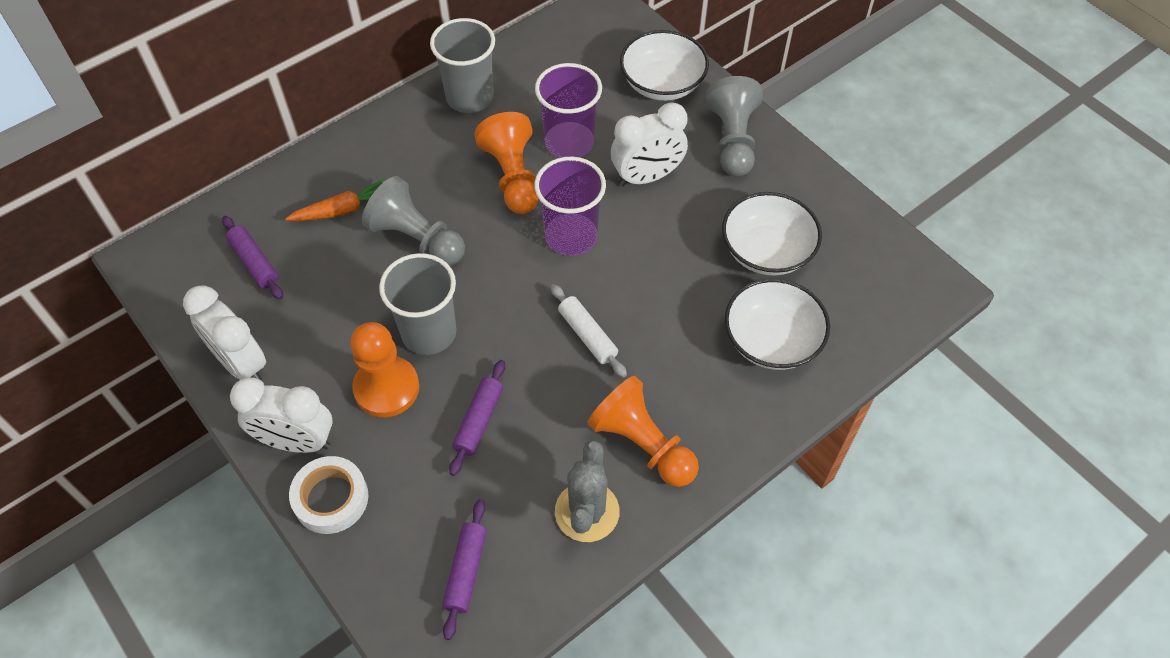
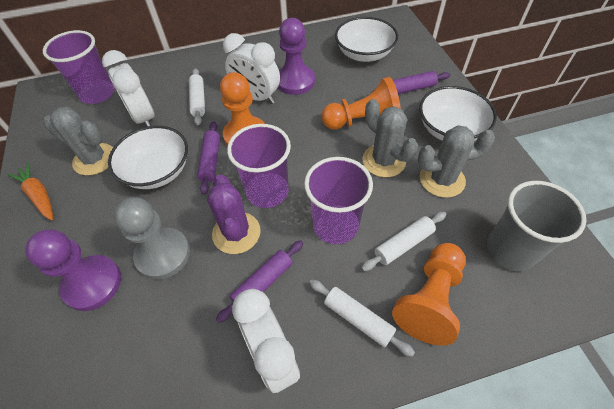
grey cactus: 1 -> 3
grey cup: 2 -> 1
grey pawn: 2 -> 1
purple cactus: 0 -> 1
purple cup: 2 -> 3
purple pawn: 0 -> 2
white rolling pin: 1 -> 3
white tape: 1 -> 0

